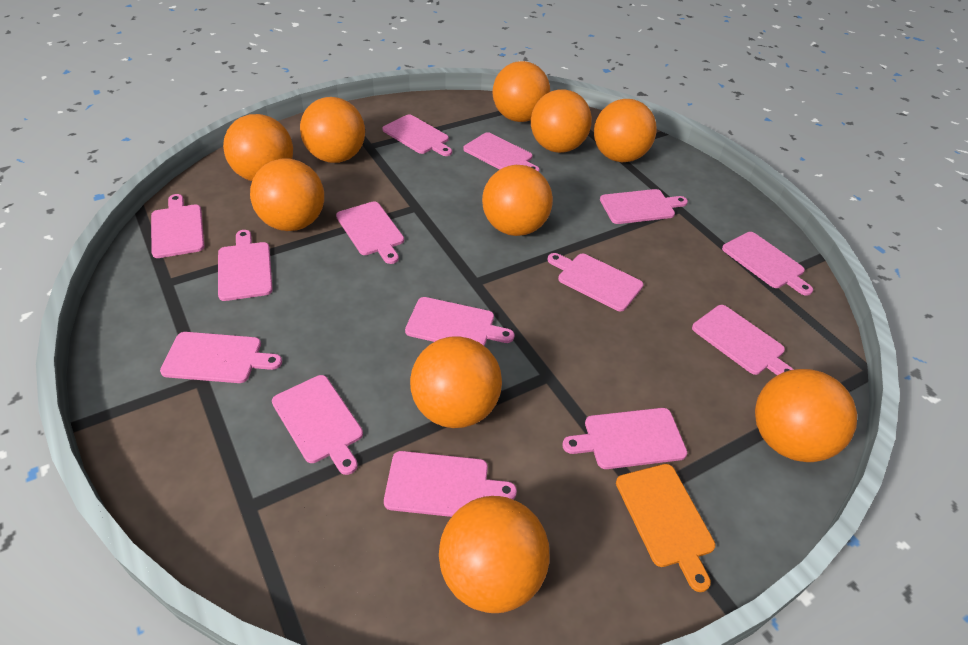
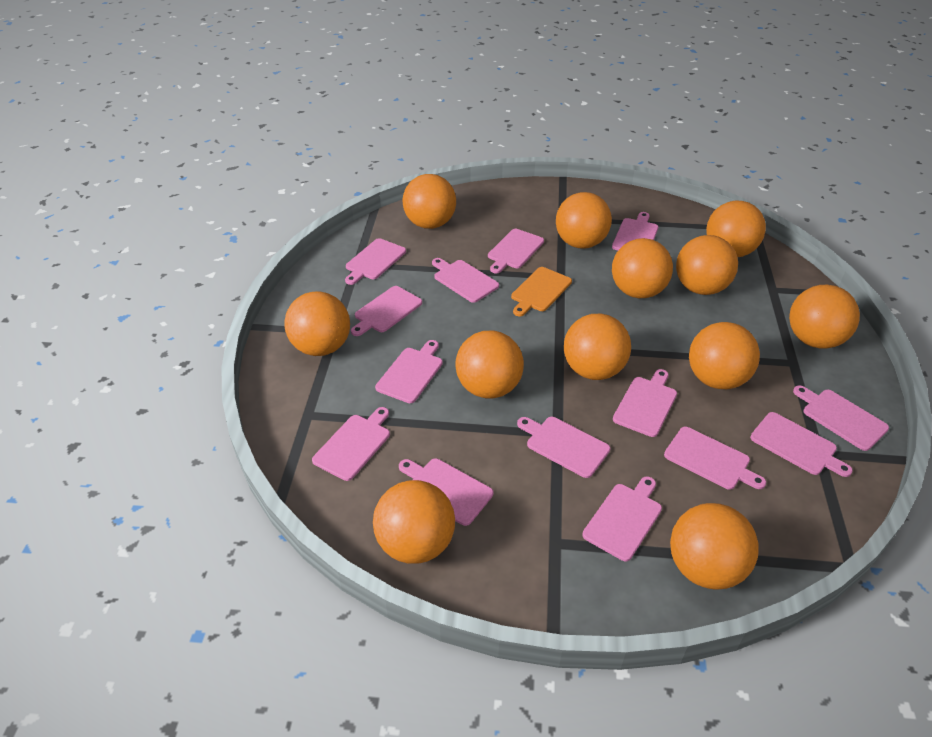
orange ball: 10 -> 12

